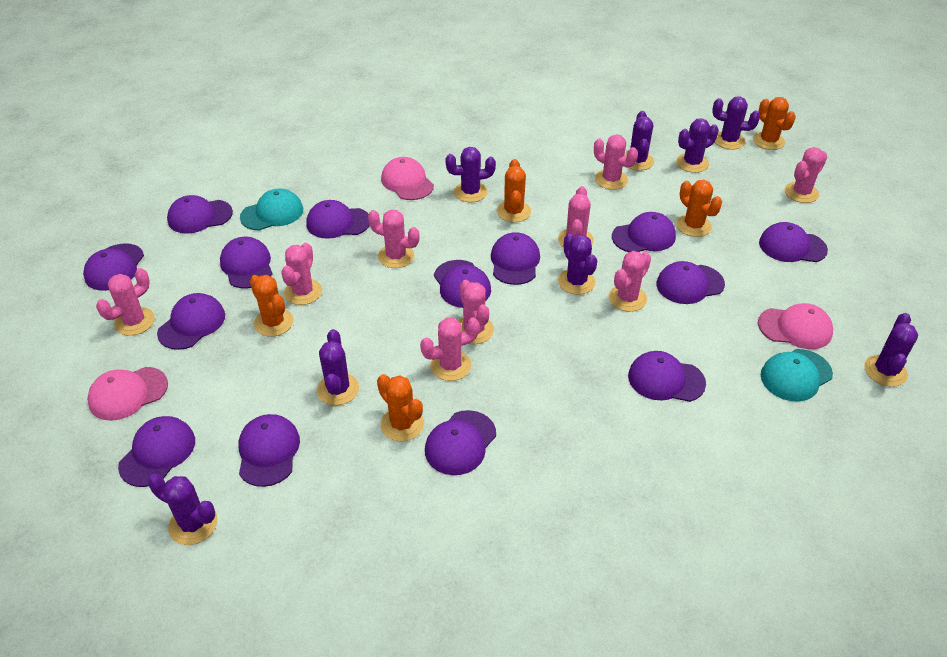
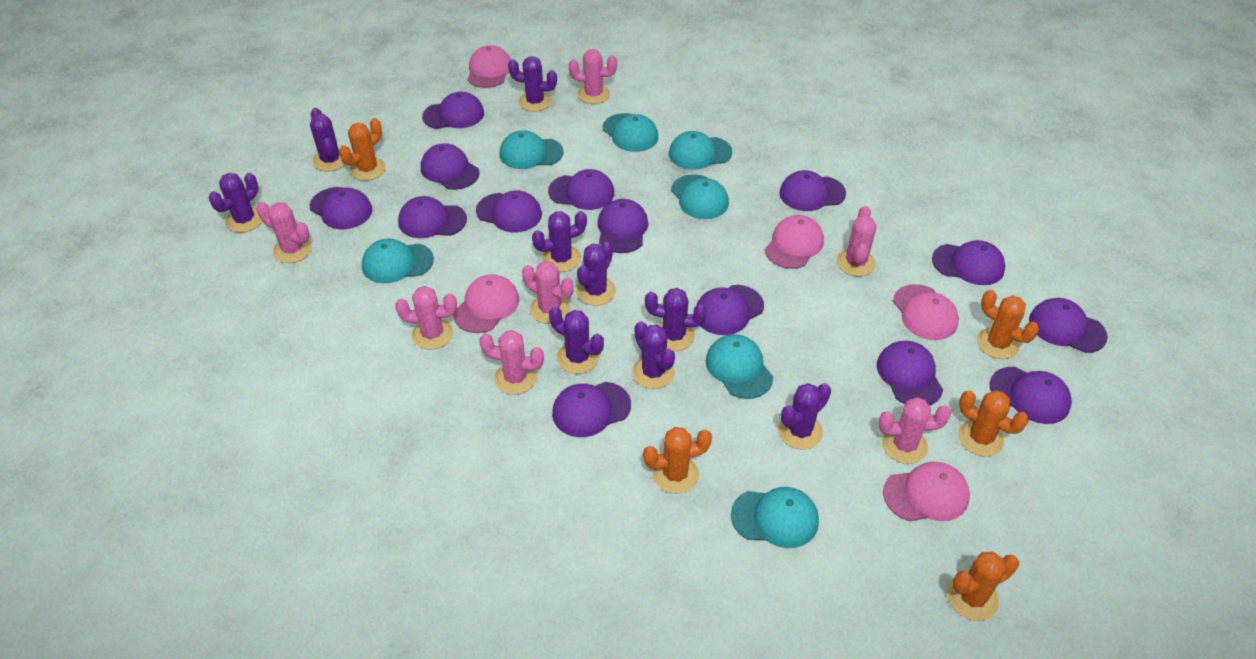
pink cactus: 9 -> 7
pink cap: 3 -> 5
purple cactus: 8 -> 9
turquoise cap: 2 -> 7

